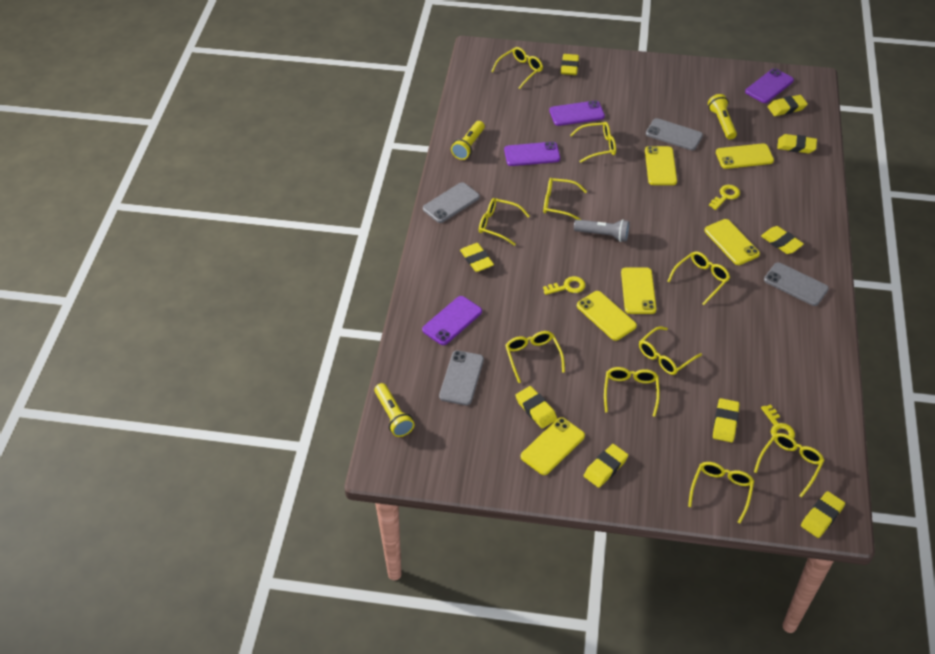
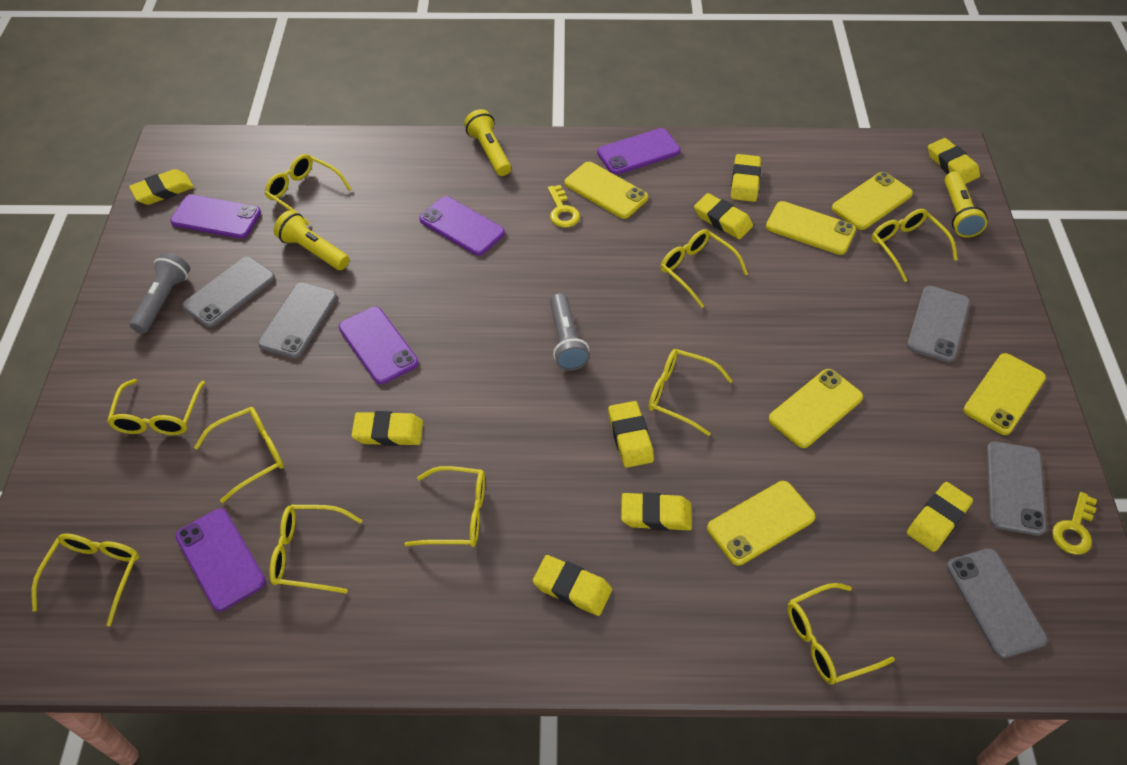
grey flashlight: 1 -> 2
grey phone: 4 -> 5
purple phone: 4 -> 5
yellow key: 3 -> 2

